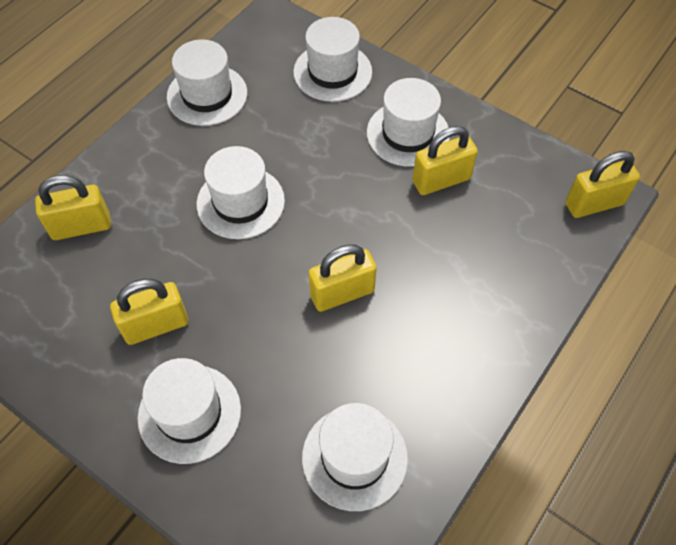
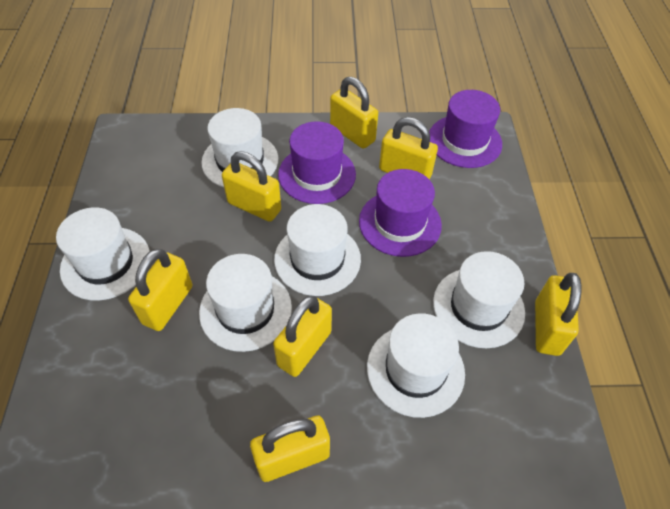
purple hat: 0 -> 3
yellow padlock: 5 -> 7

